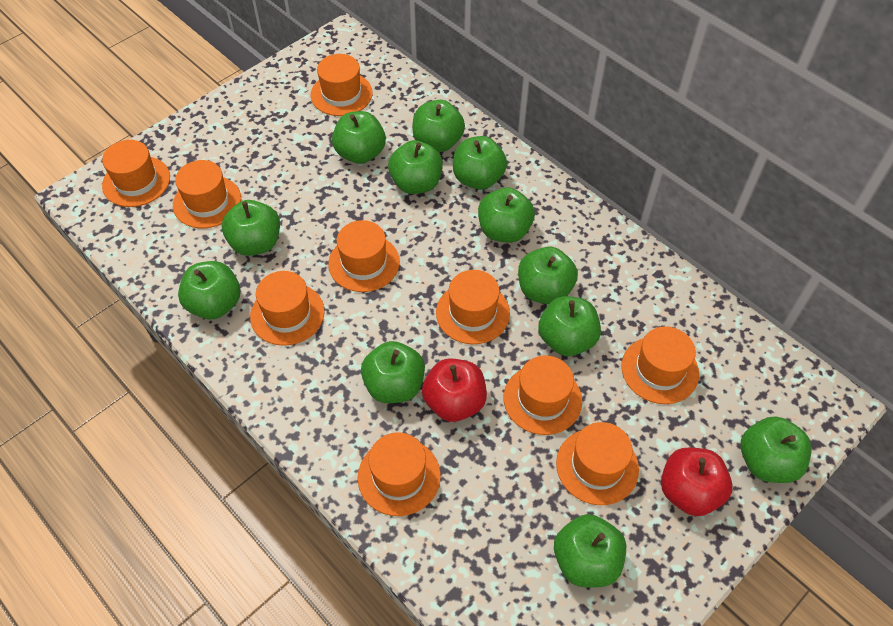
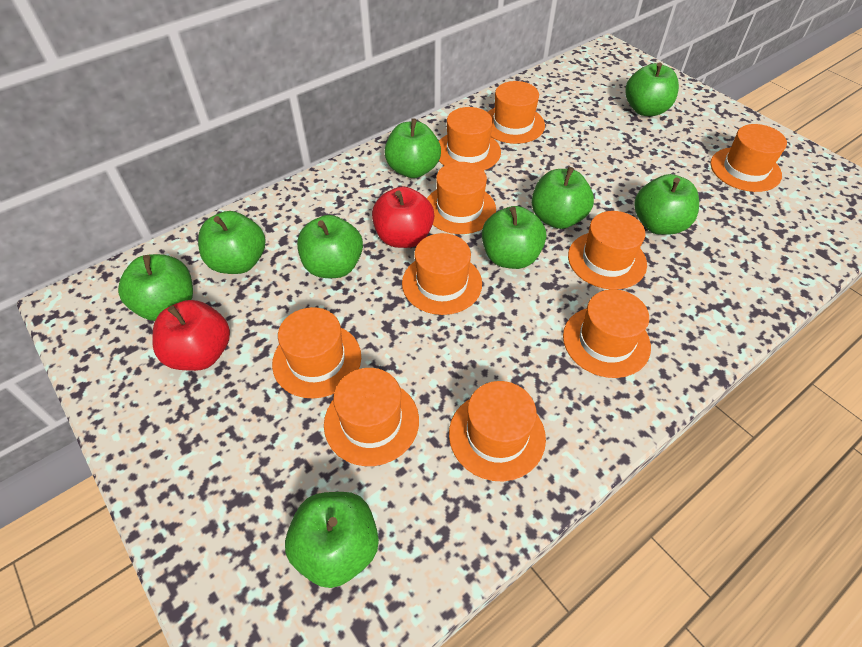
green apple: 12 -> 9

